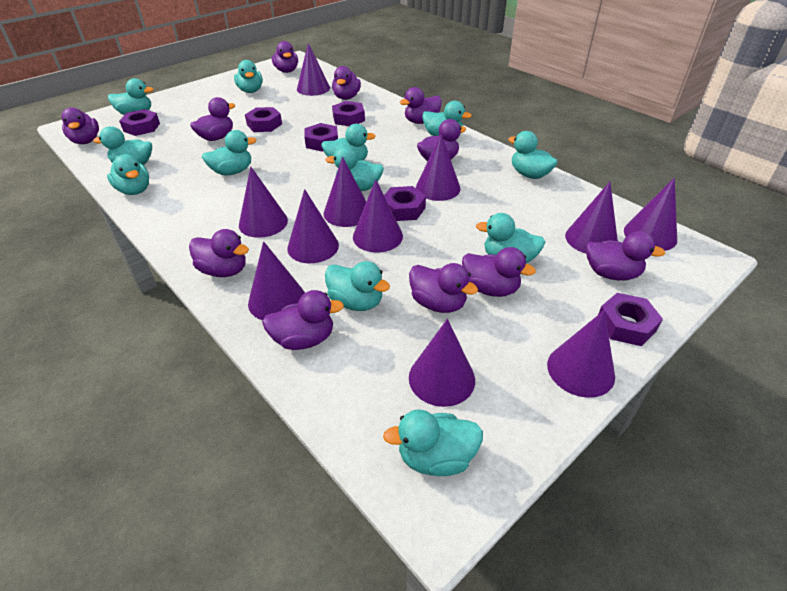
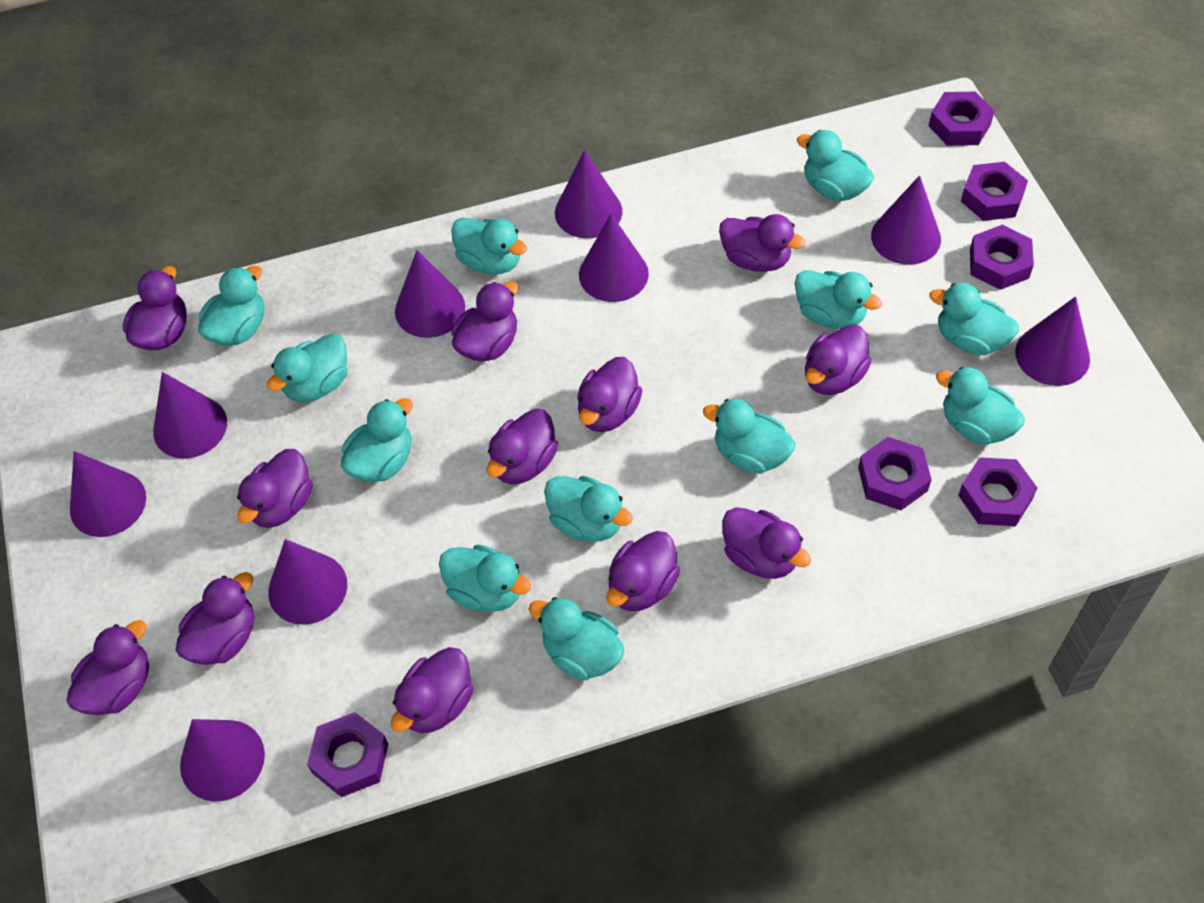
purple cone: 11 -> 9
purple duck: 11 -> 12

